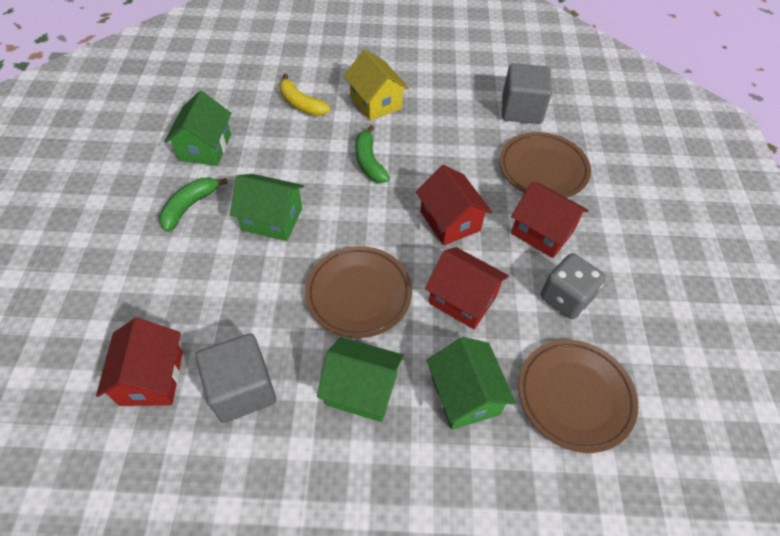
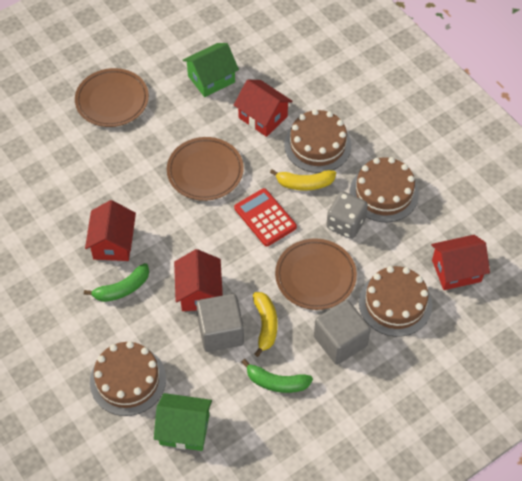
brown cake: 0 -> 4
green house: 4 -> 2
red calculator: 0 -> 1
yellow banana: 1 -> 2
yellow house: 1 -> 0

